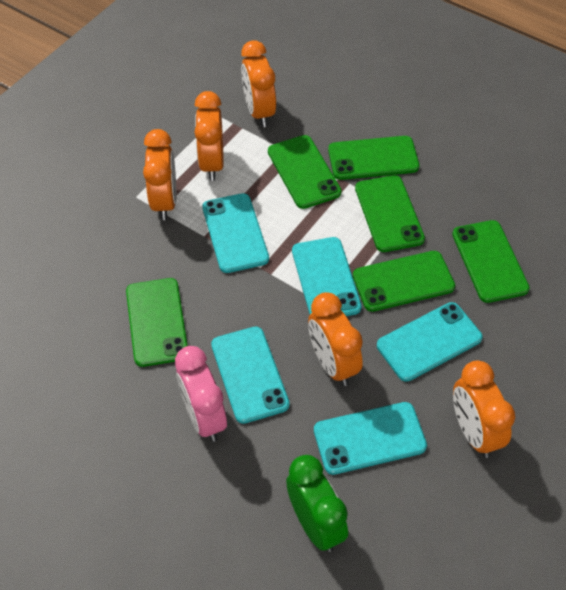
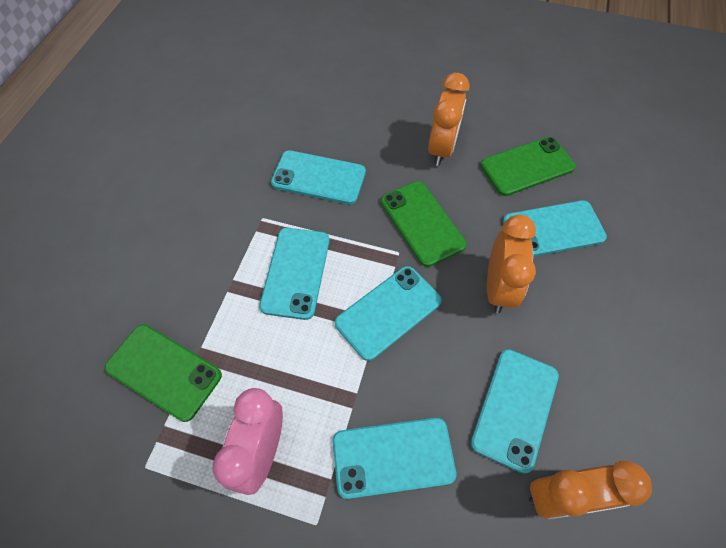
green clock: 1 -> 0
green phone: 6 -> 3
orange clock: 5 -> 3
turquoise phone: 5 -> 6

